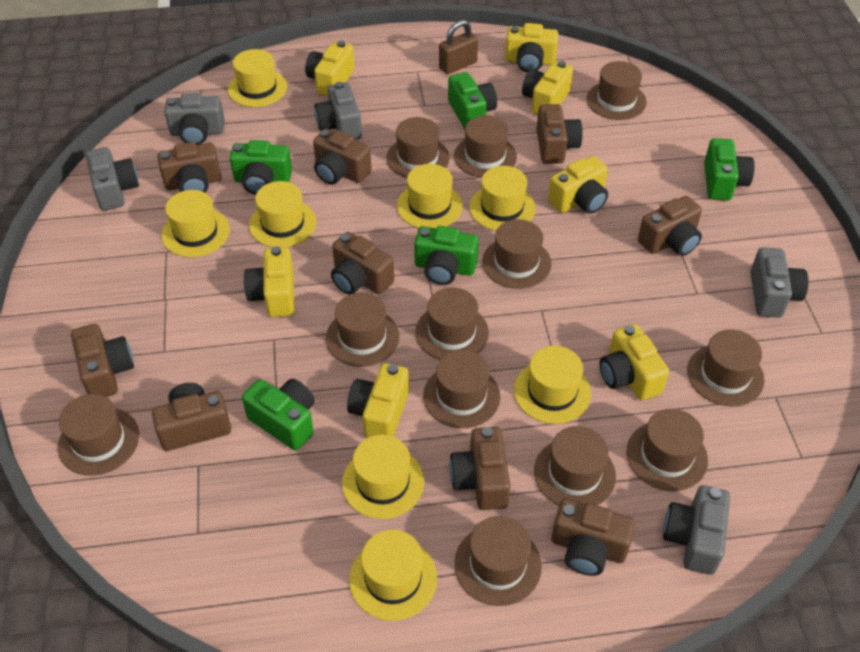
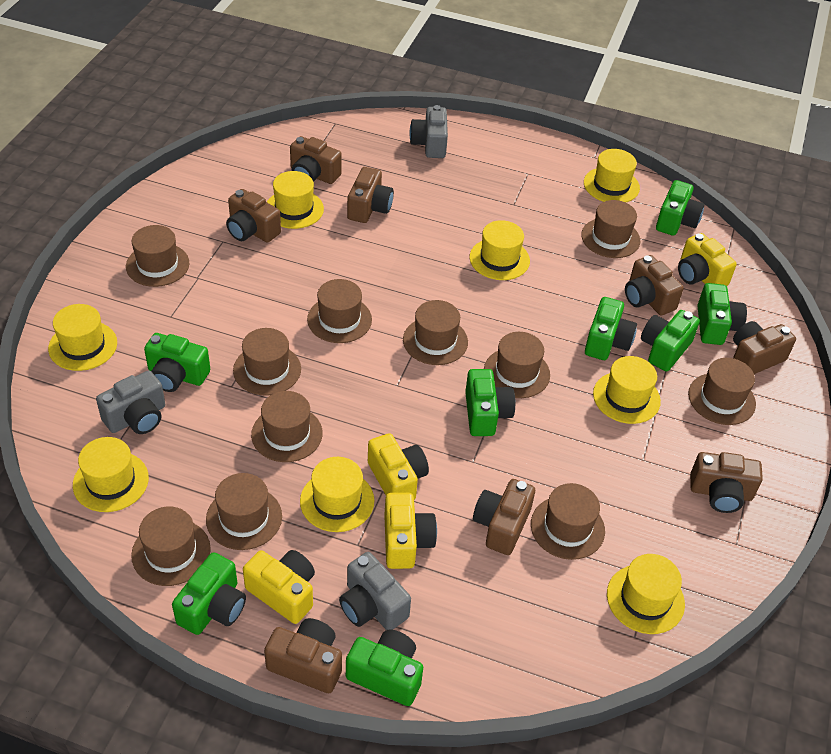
brown camera: 9 -> 8
brown hat: 12 -> 11
brown padlock: 1 -> 0
green camera: 5 -> 8
grey camera: 5 -> 3
yellow camera: 7 -> 4

